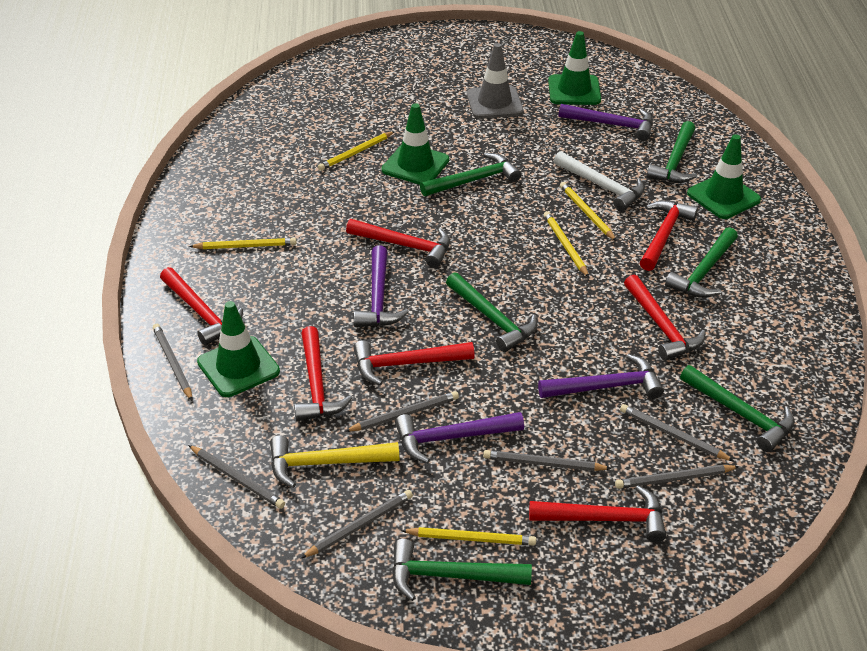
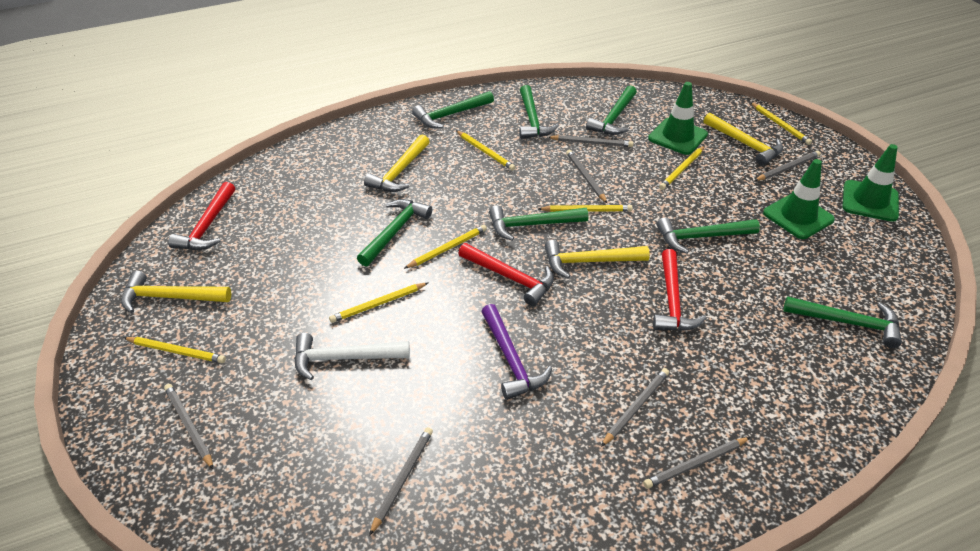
green hammer: 6 -> 7
green traffic cone: 4 -> 3
grey traffic cone: 1 -> 0
purple hammer: 4 -> 1
red hammer: 7 -> 3
yellow hammer: 1 -> 4
yellow pencil: 5 -> 7

